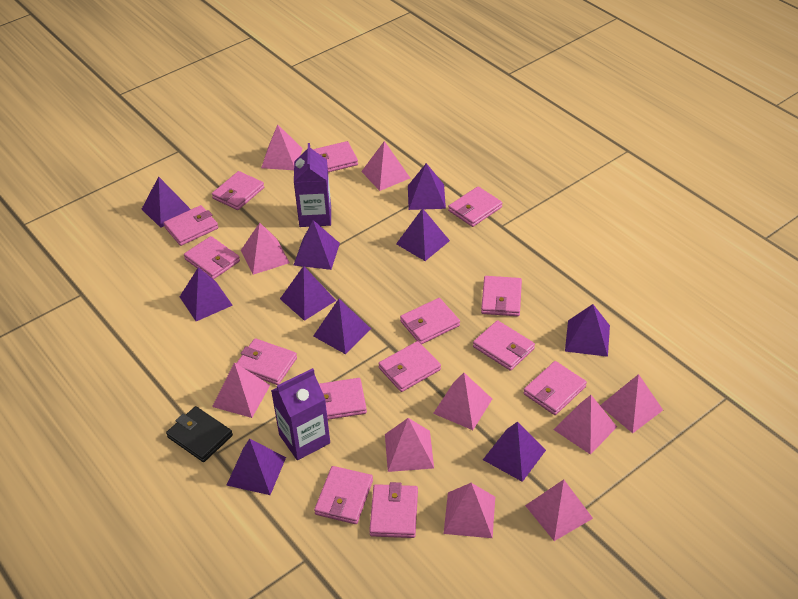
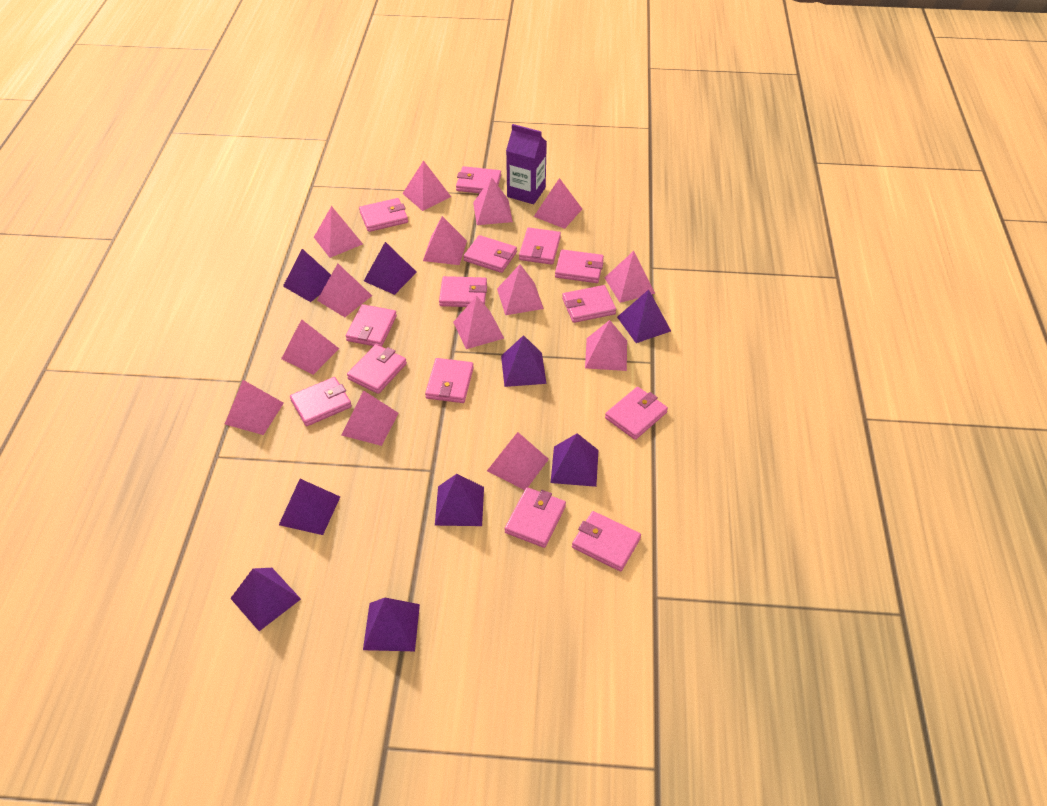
black wallet: 1 -> 0
pink pyramid: 10 -> 14
purple carton: 2 -> 1
purple pyramid: 10 -> 9

